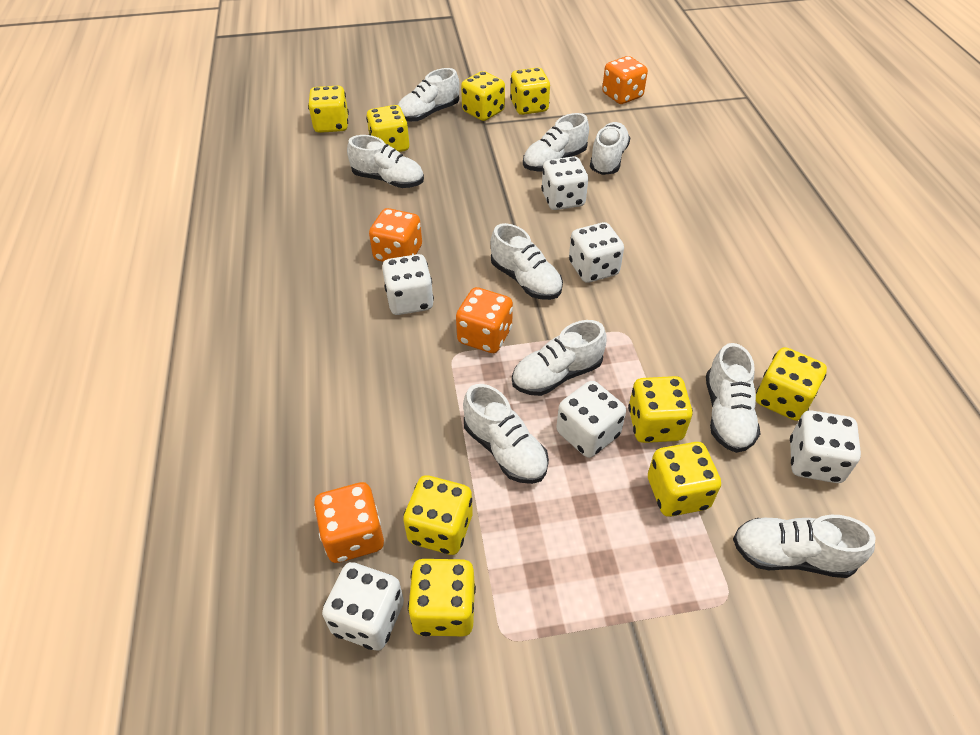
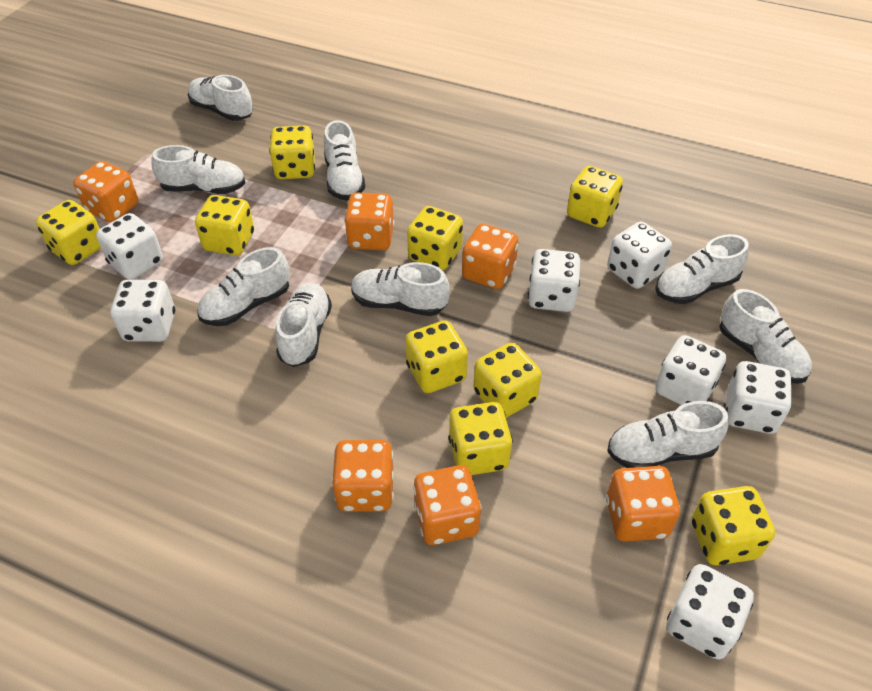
orange dice: 4 -> 6
white dice: 6 -> 7

